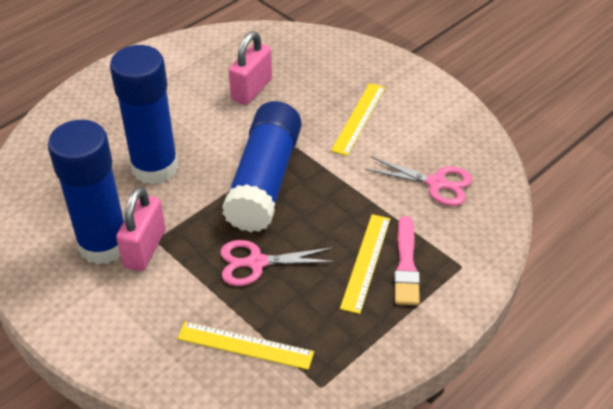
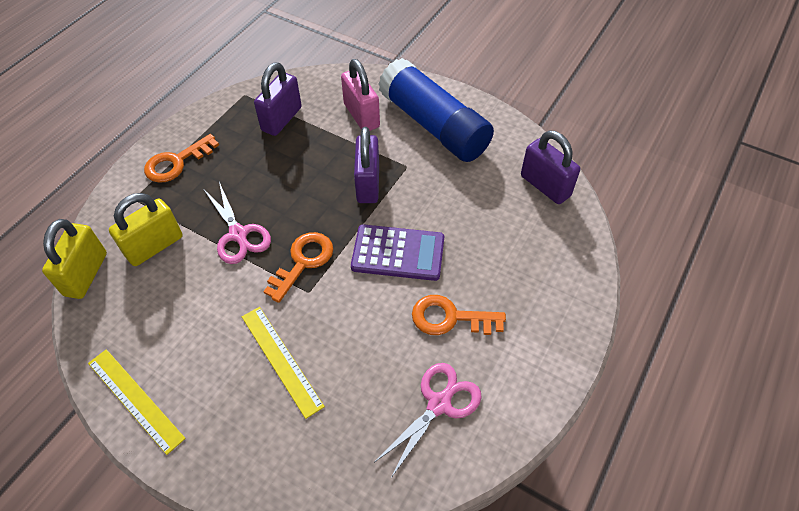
blue glue stick: 3 -> 1
orange key: 0 -> 3
pink brush: 1 -> 0
pink padlock: 2 -> 1
purple calculator: 0 -> 1
purple padlock: 0 -> 3
yellow padlock: 0 -> 2
yellow ruler: 3 -> 2

